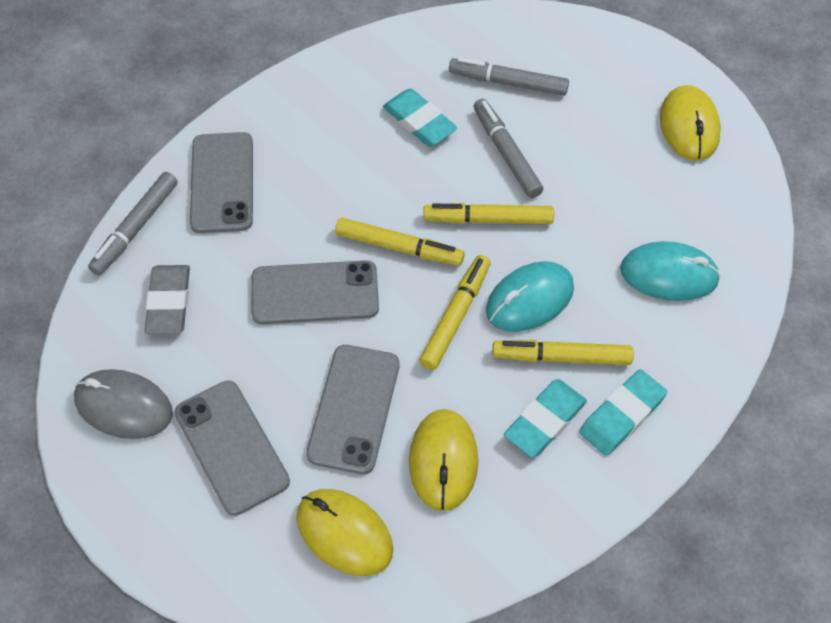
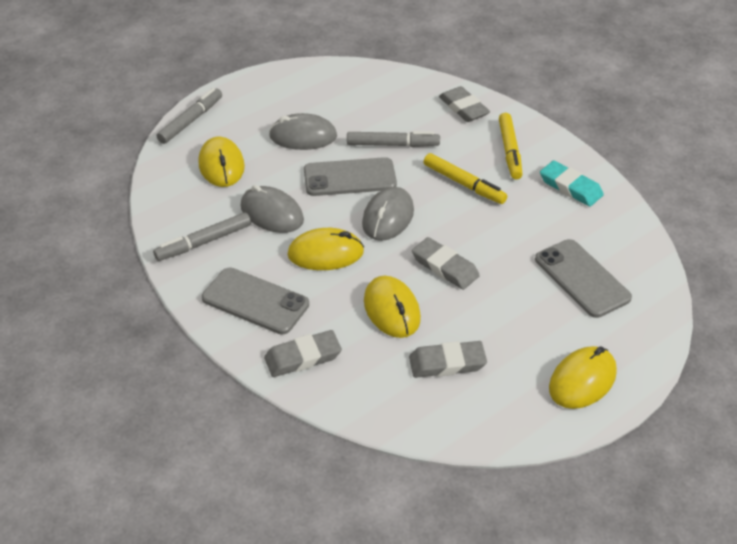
grey eraser: 1 -> 4
grey mouse: 1 -> 3
grey phone: 4 -> 3
turquoise eraser: 3 -> 1
turquoise mouse: 2 -> 0
yellow marker: 4 -> 2
yellow mouse: 3 -> 4

